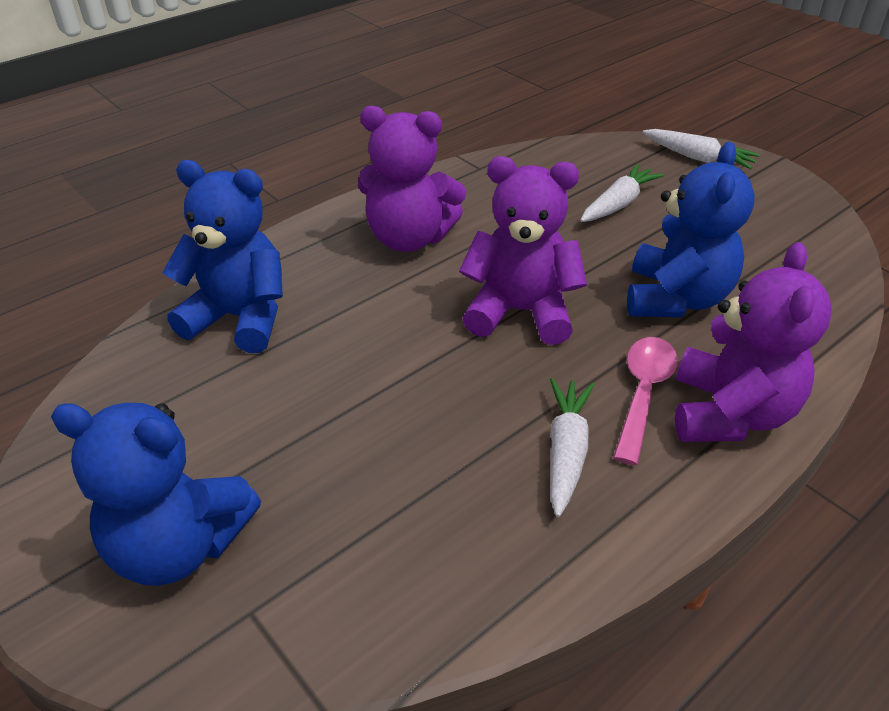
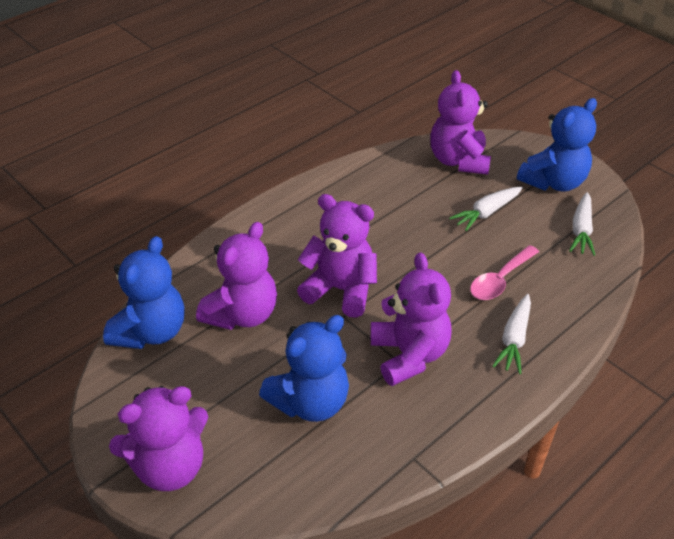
purple teddy bear: 3 -> 5

